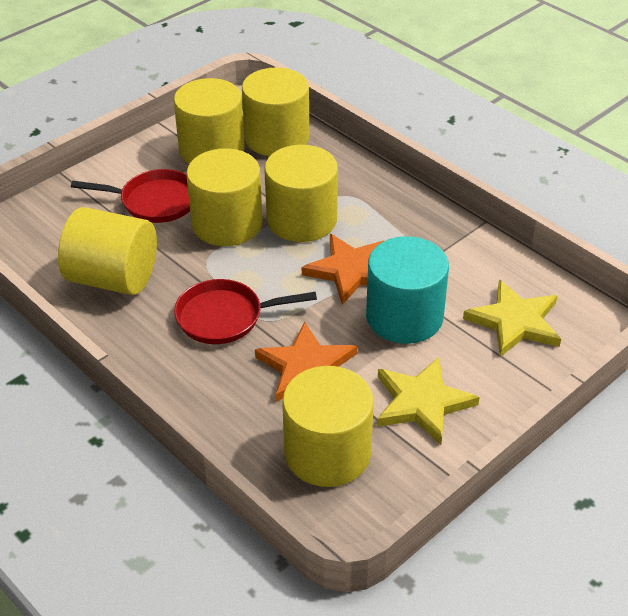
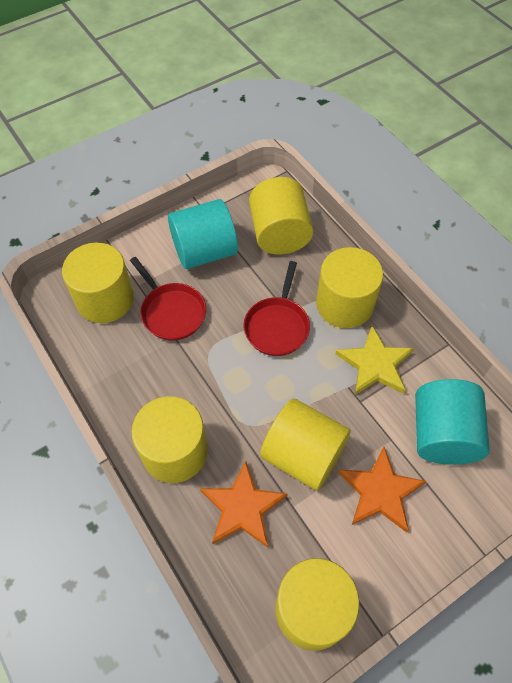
turquoise cylinder: 1 -> 2
yellow star: 2 -> 1

